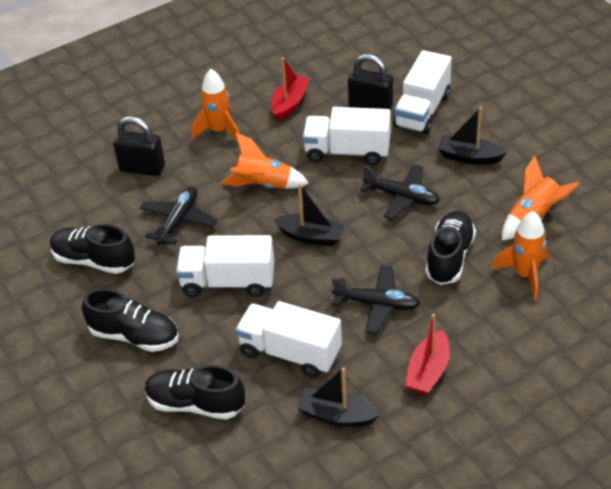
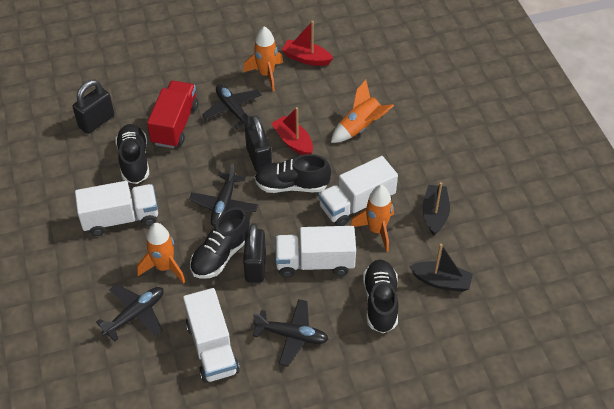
black boat: 3 -> 2
black padlock: 2 -> 3
black plane: 3 -> 4
red truck: 0 -> 1

